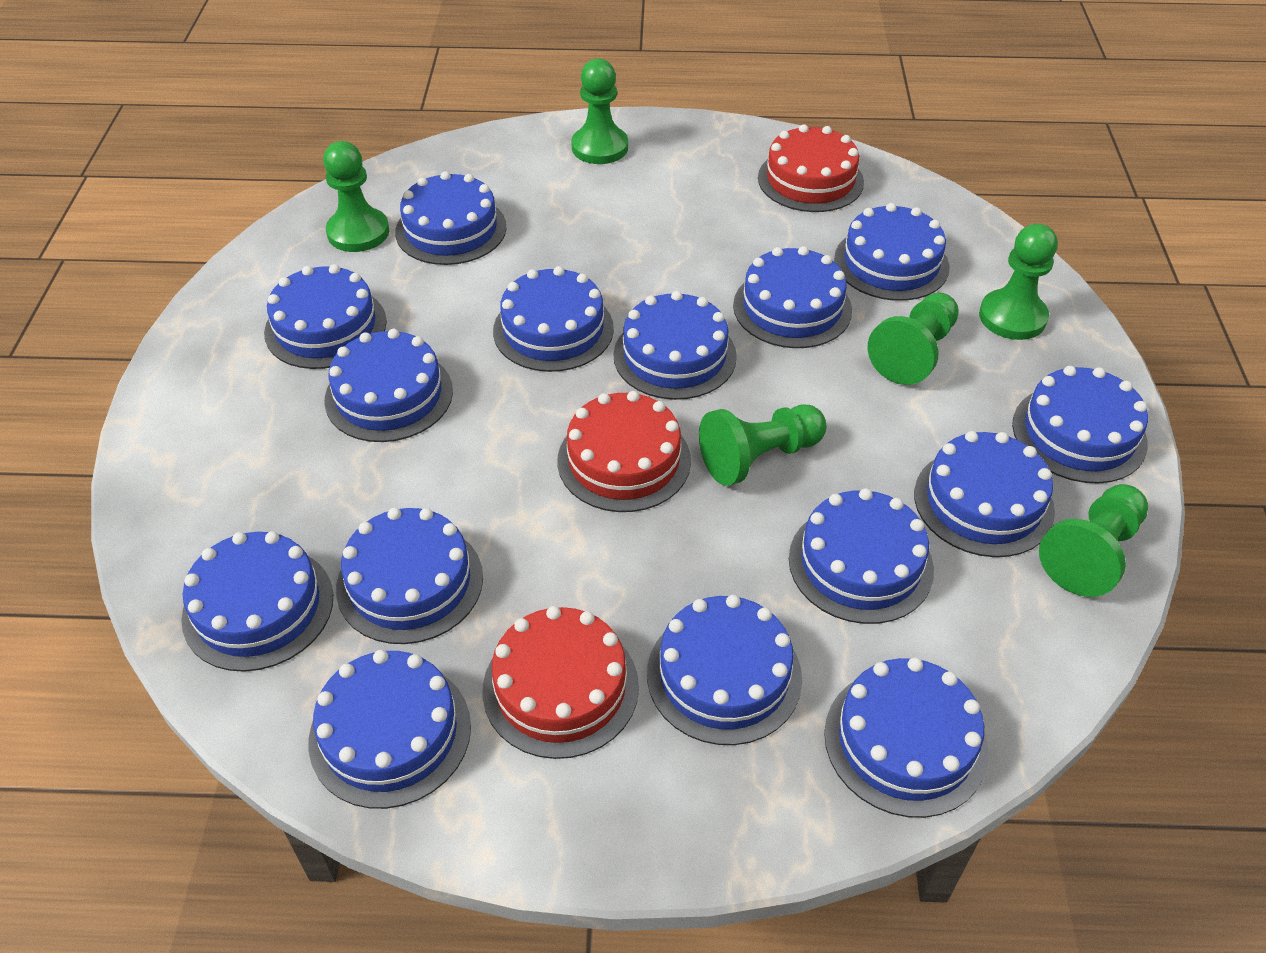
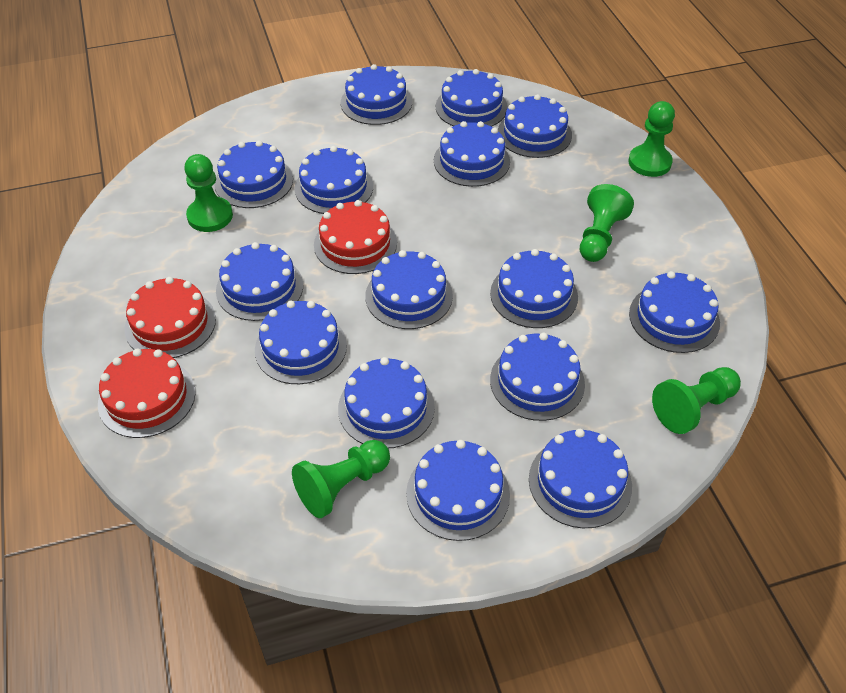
green pawn: 6 -> 5

